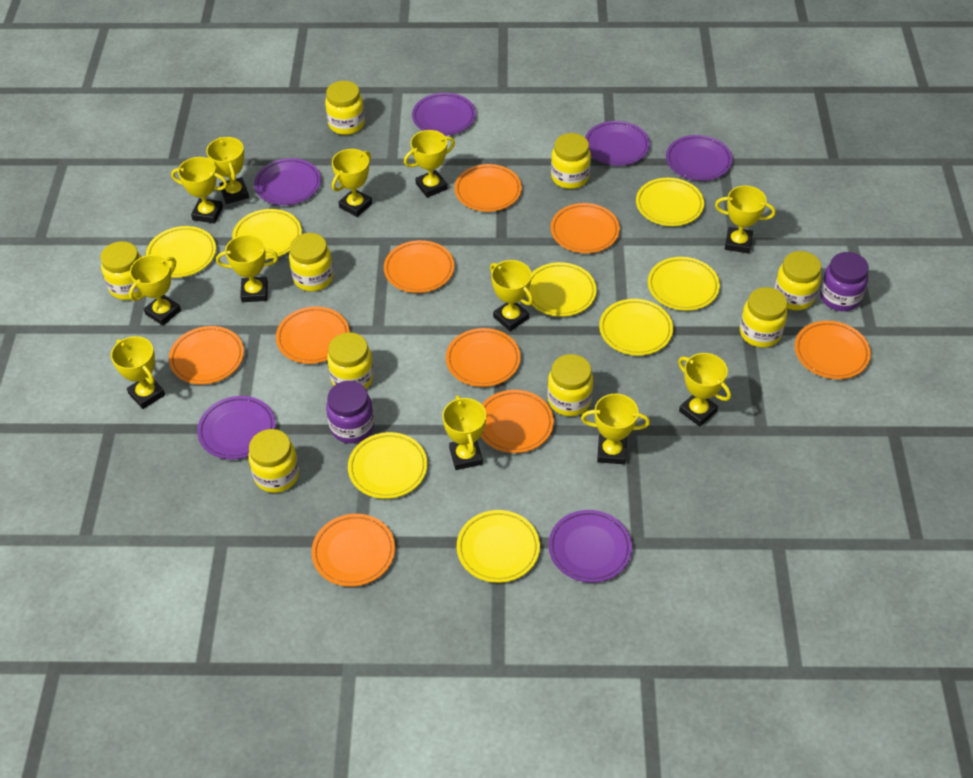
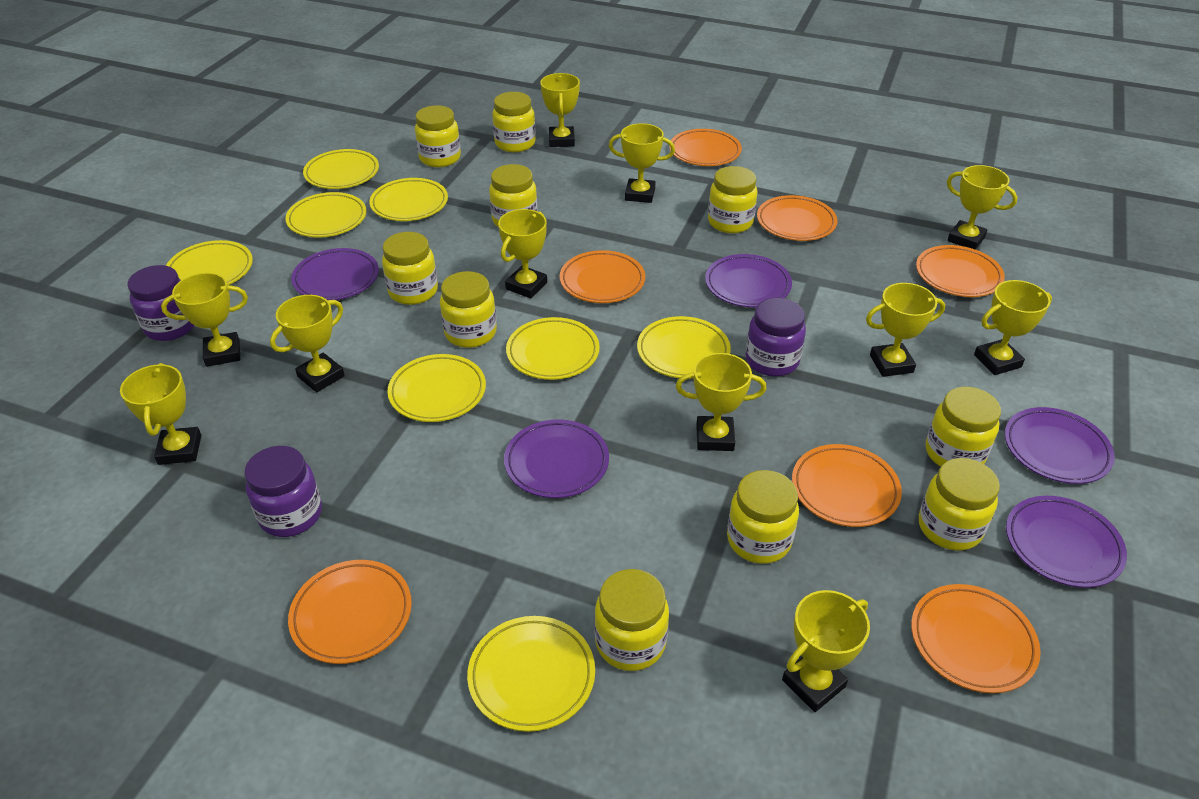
orange plate: 9 -> 7
purple jar: 2 -> 3
purple plate: 6 -> 5
yellow jar: 9 -> 10
yellow trophy: 12 -> 11

